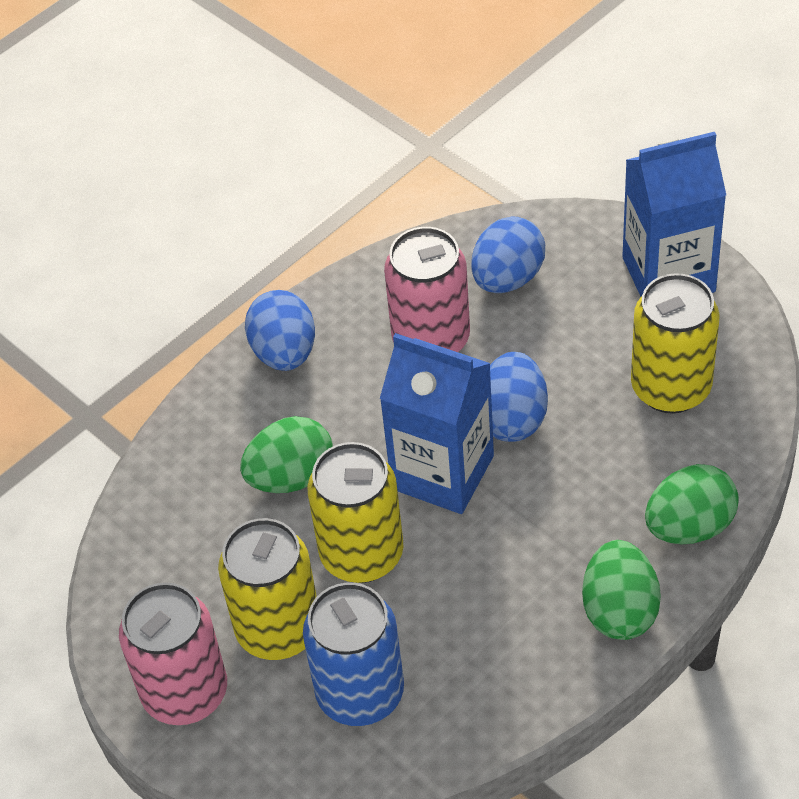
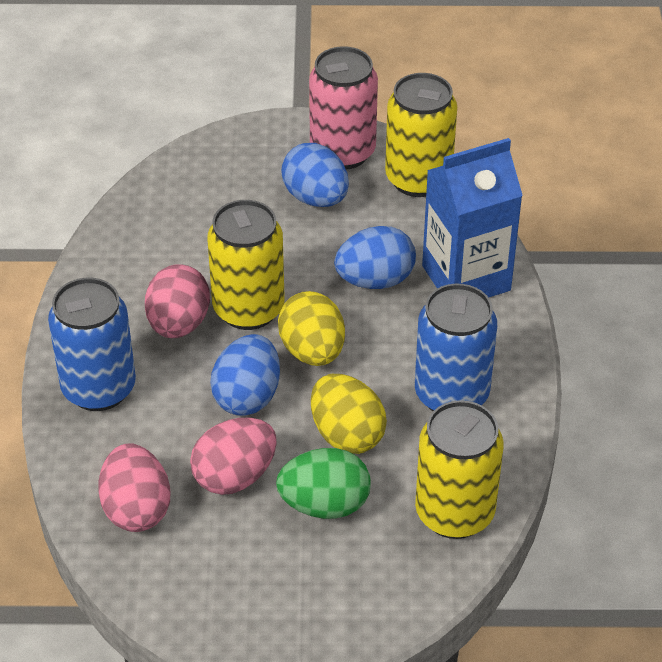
blue can: 1 -> 2
blue carton: 2 -> 1
green egg: 3 -> 1
pink can: 2 -> 1
pink egg: 0 -> 3
yellow egg: 0 -> 2

